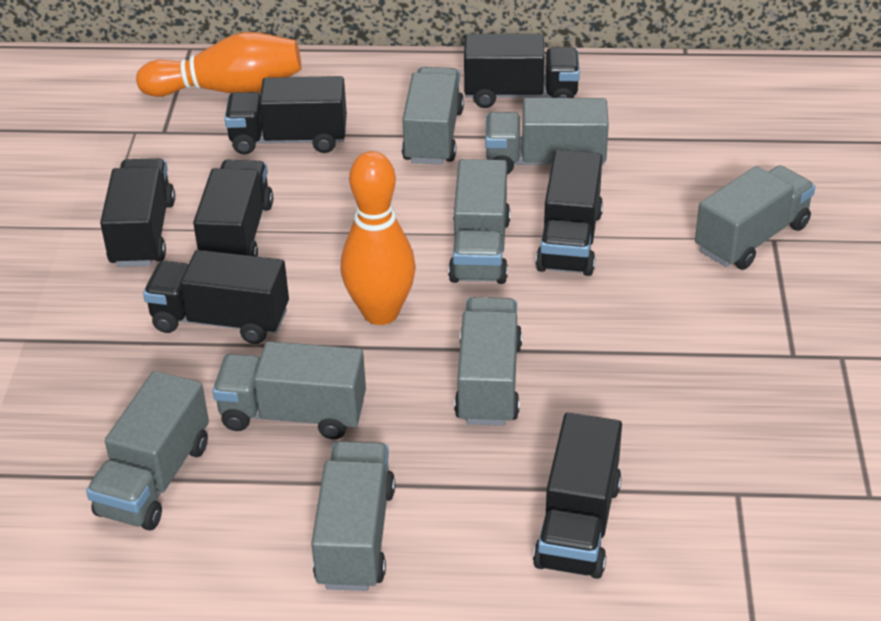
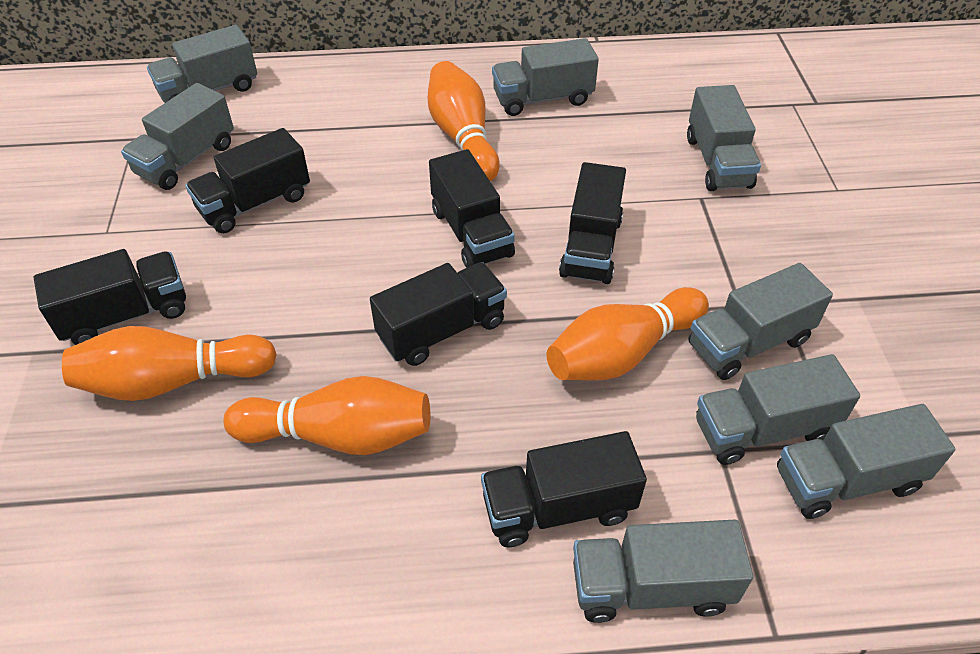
black truck: 7 -> 6
orange bowling pin: 2 -> 4

